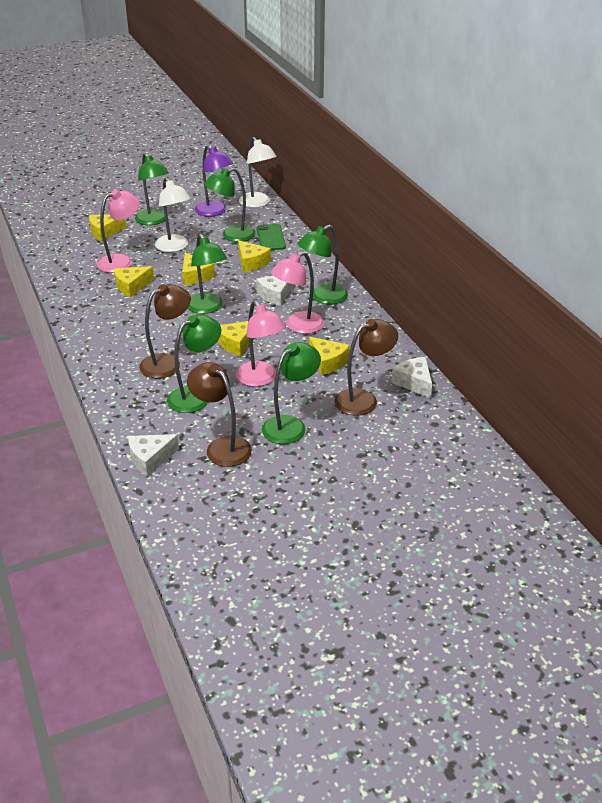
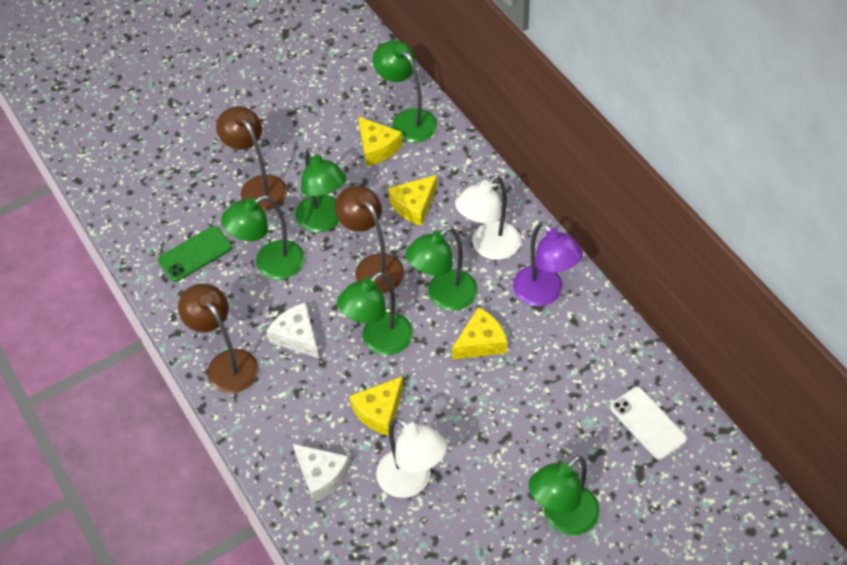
pink lamp: 3 -> 0
white cheese: 3 -> 2
white phone: 0 -> 1
yellow cheese: 6 -> 4

